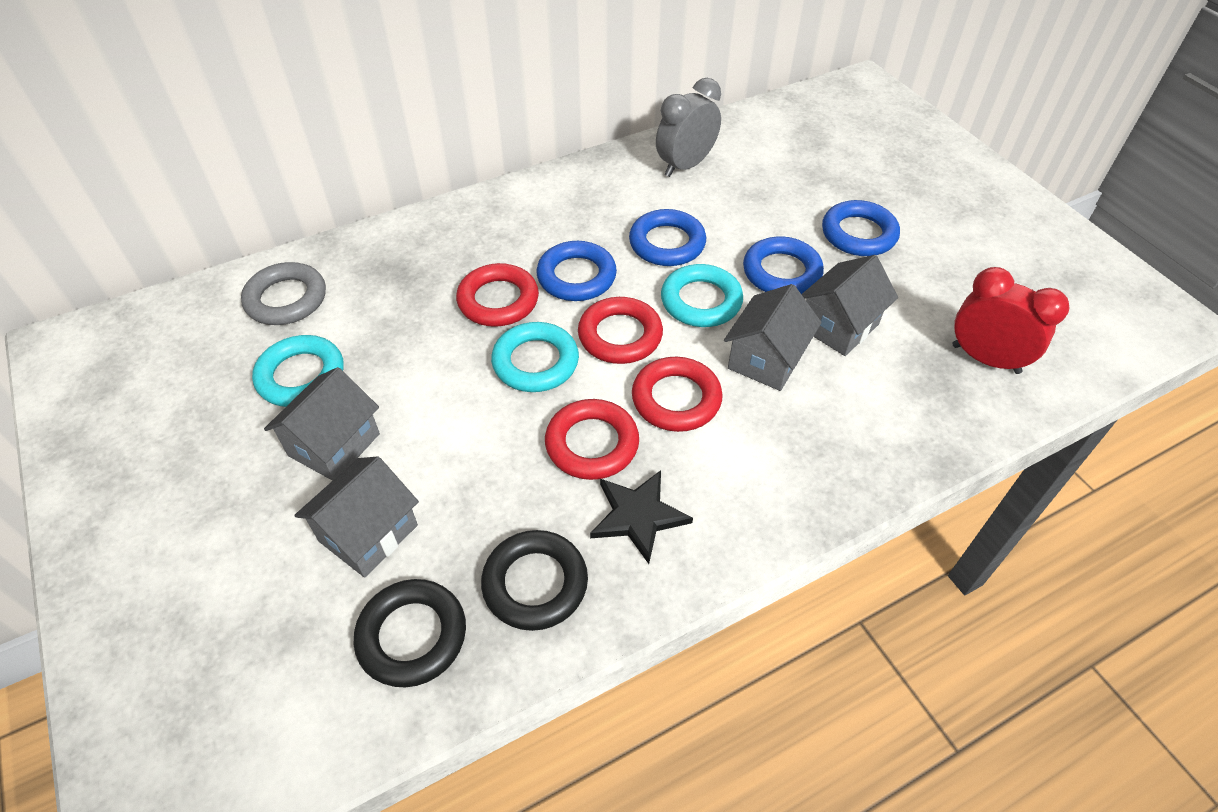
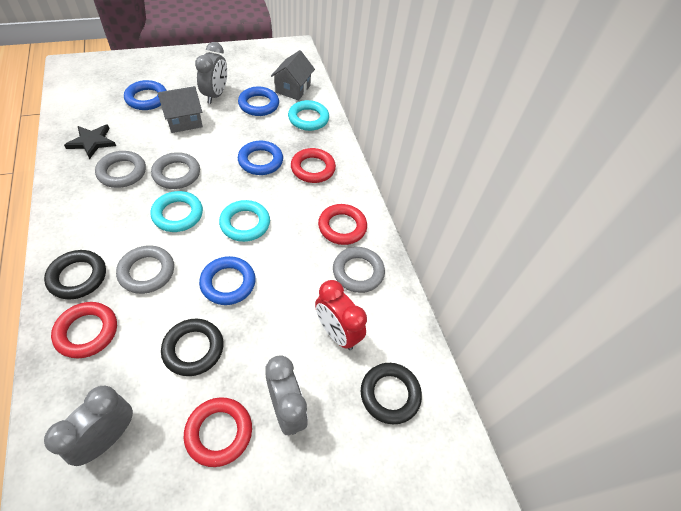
black ring: 2 -> 3
grey clock: 1 -> 3
grey house: 4 -> 2
grey ring: 1 -> 4

